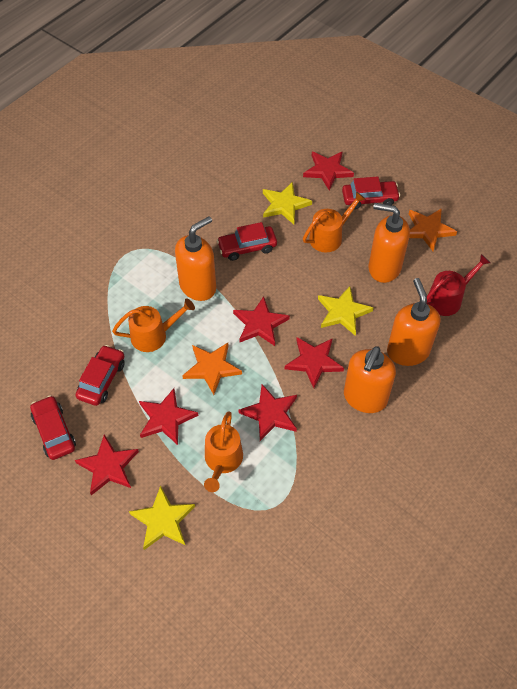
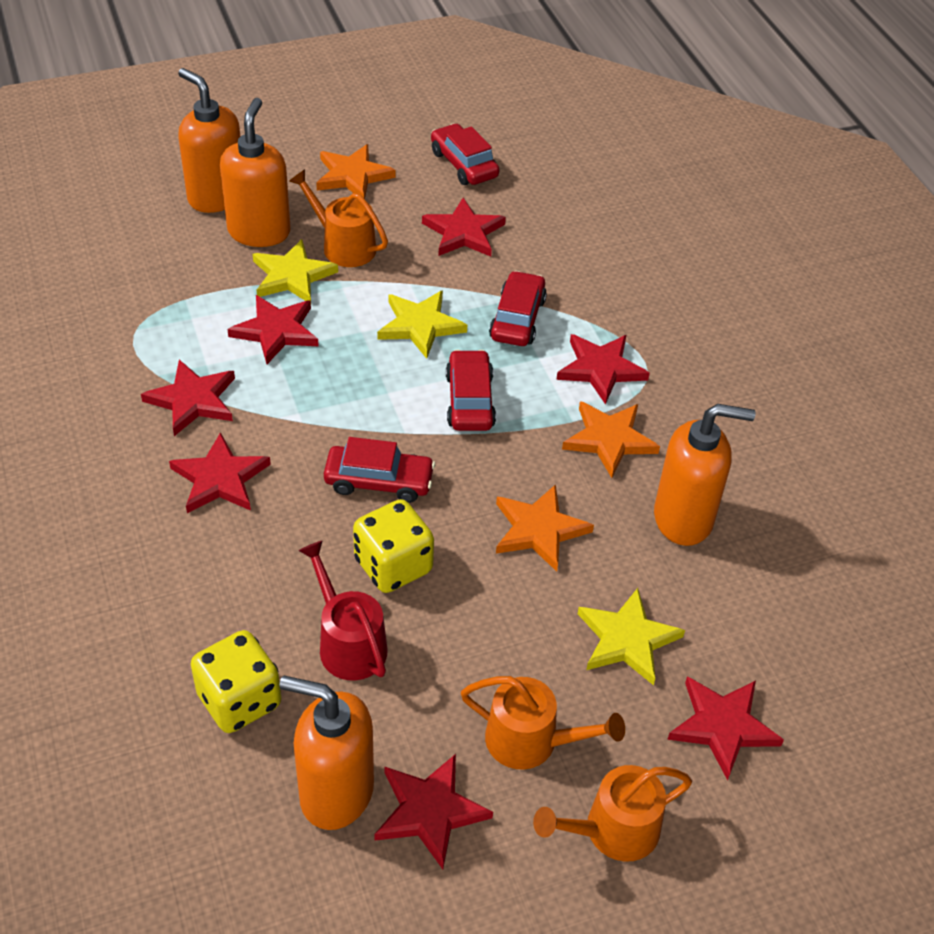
orange star: 2 -> 3
red star: 6 -> 7
yellow dice: 0 -> 2

